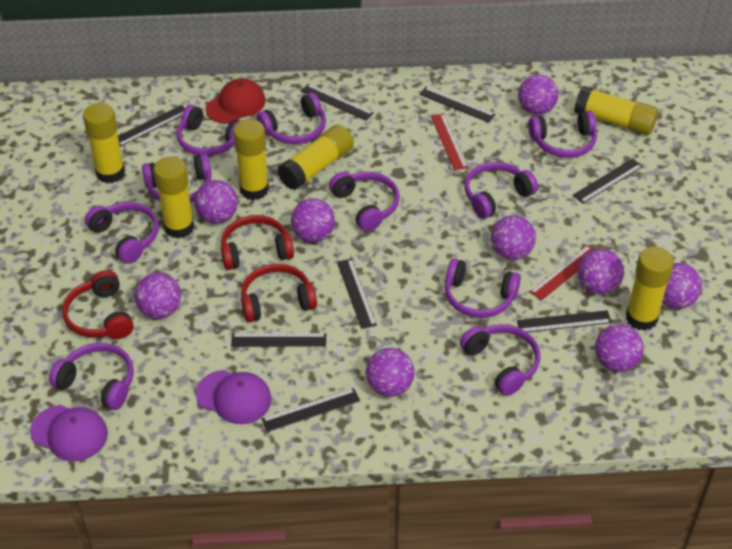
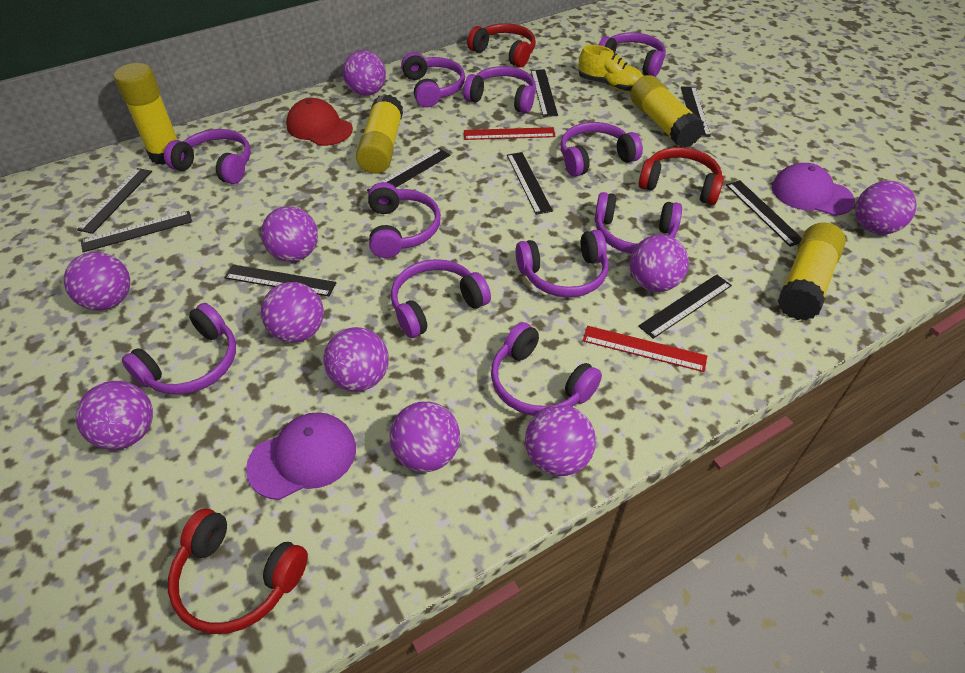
black ruler: 8 -> 9
purple ball: 9 -> 10
purple headphones: 10 -> 11
yellow glue stick: 6 -> 4
yellow shoe: 0 -> 1

